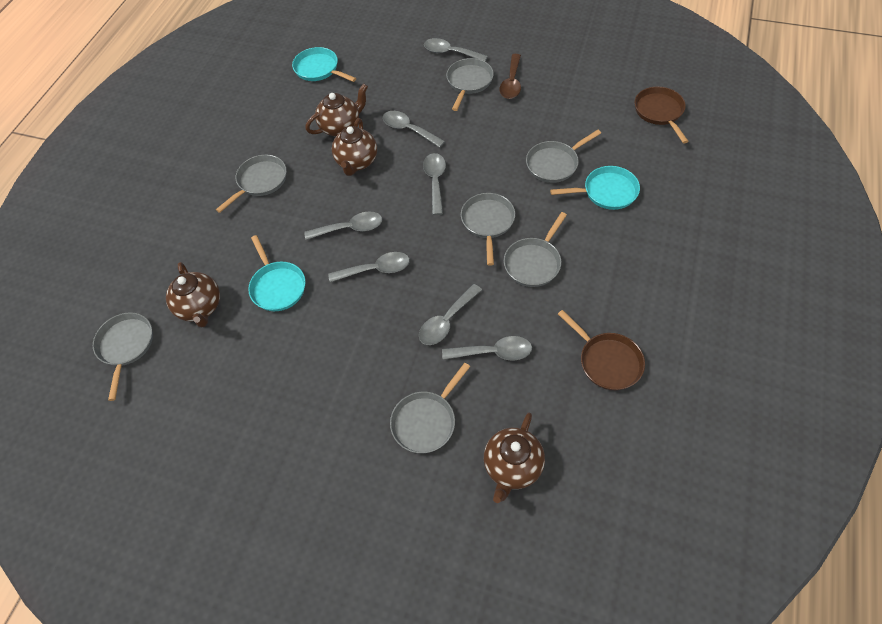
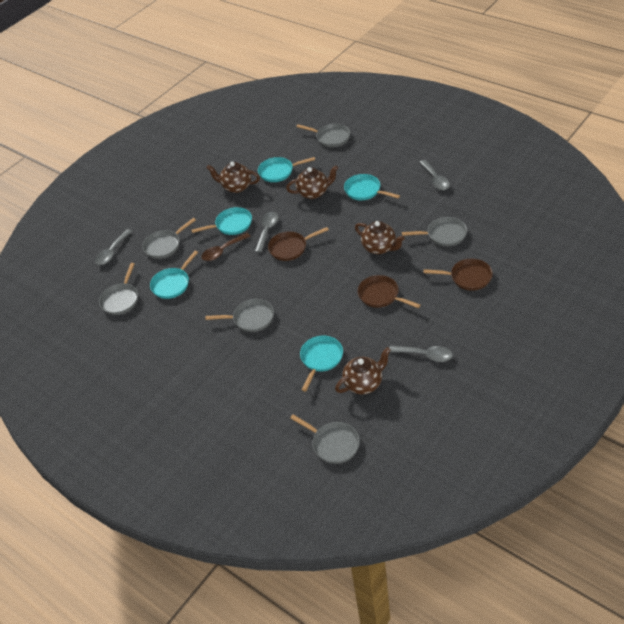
brown pan: 2 -> 3
grey pan: 7 -> 6
grey spoon: 7 -> 4
turquoise pan: 3 -> 5

